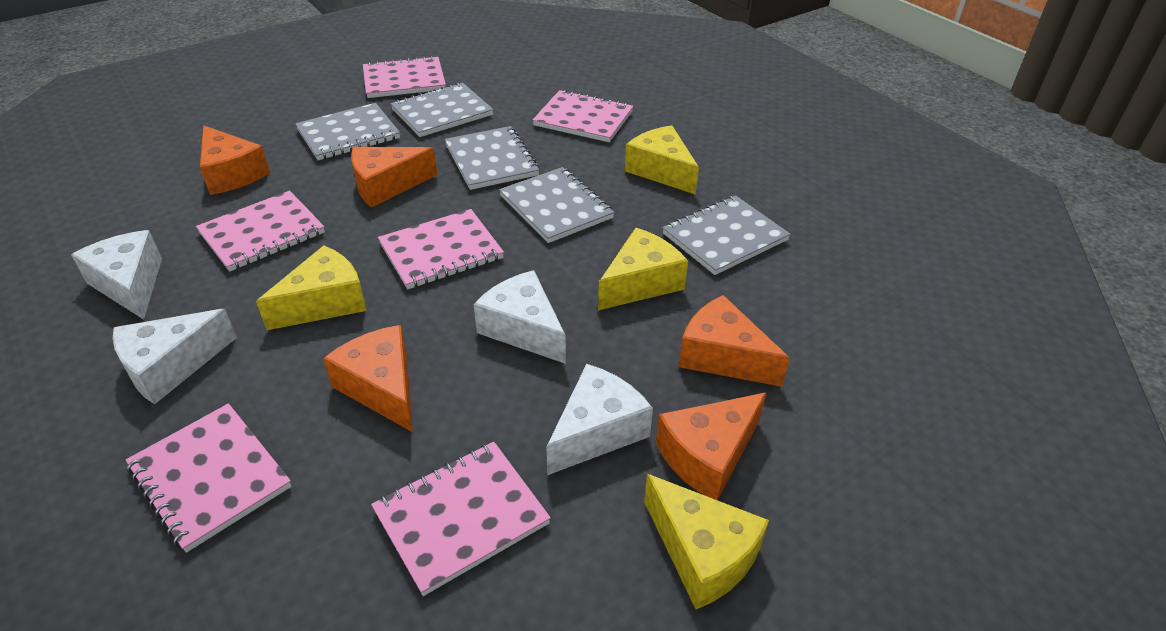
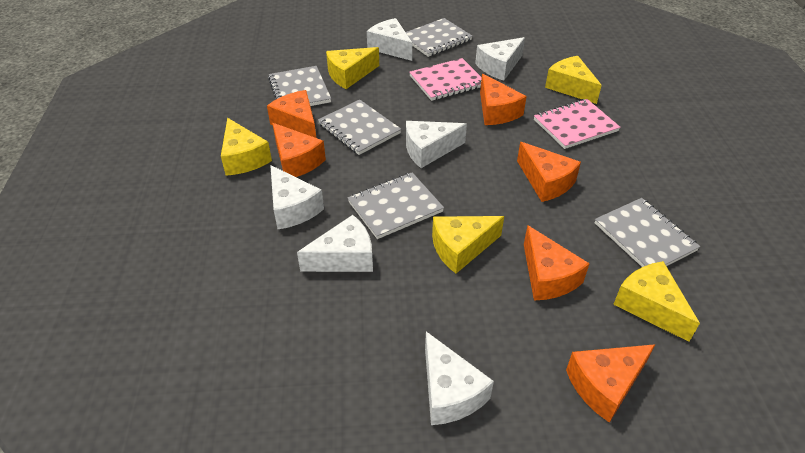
orange cheese: 5 -> 6
pink notebook: 6 -> 2
white cheese: 4 -> 6
yellow cheese: 4 -> 5

